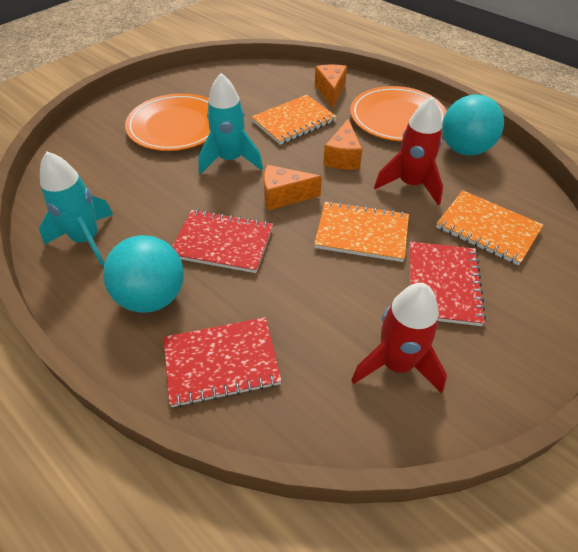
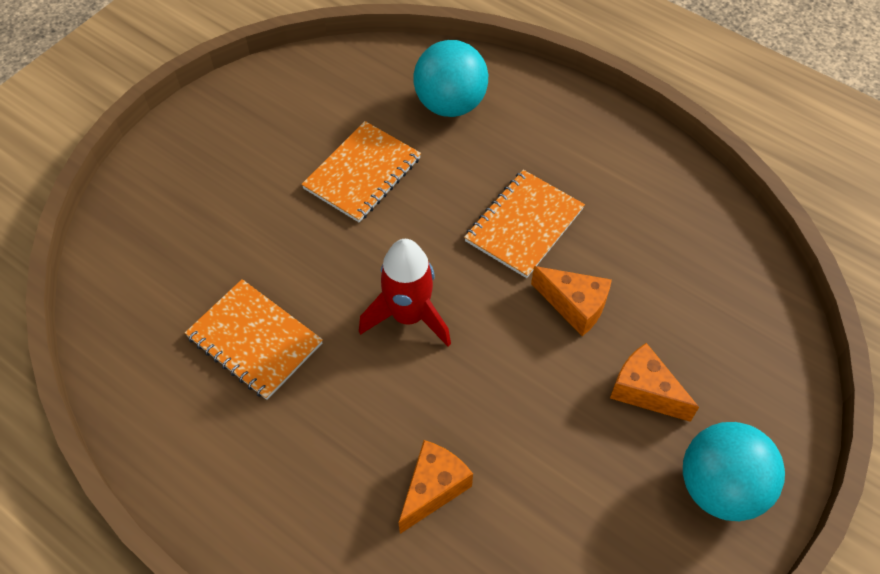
orange plate: 2 -> 0
red notebook: 3 -> 0
red rocket: 2 -> 1
turquoise rocket: 2 -> 0

